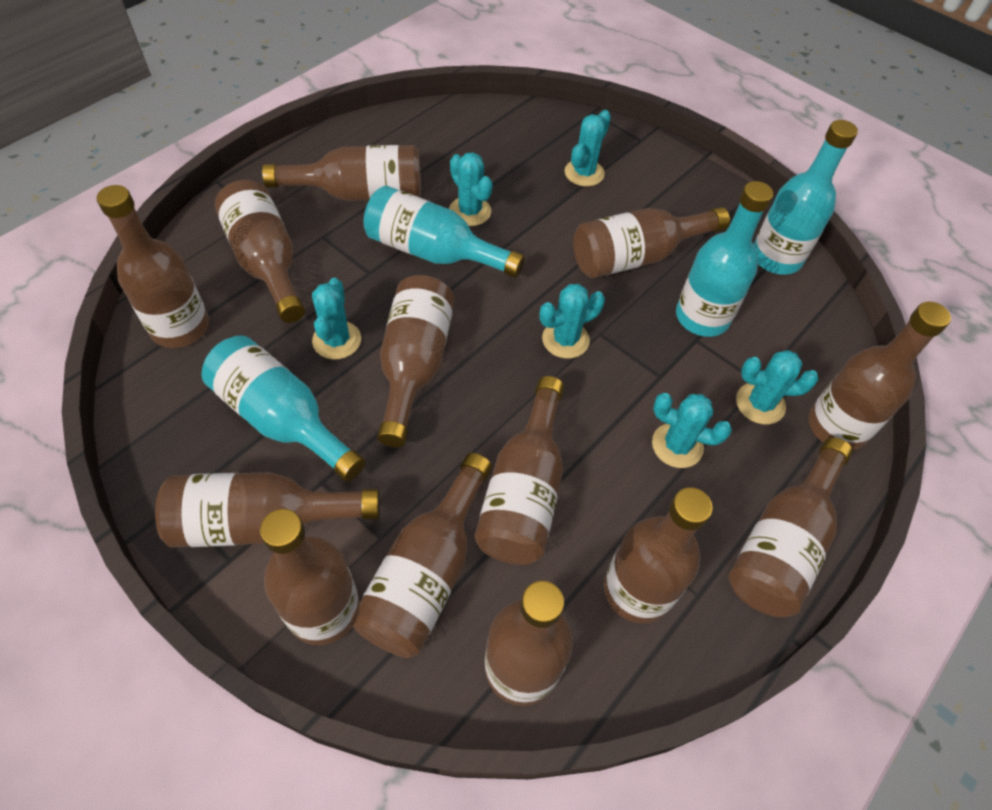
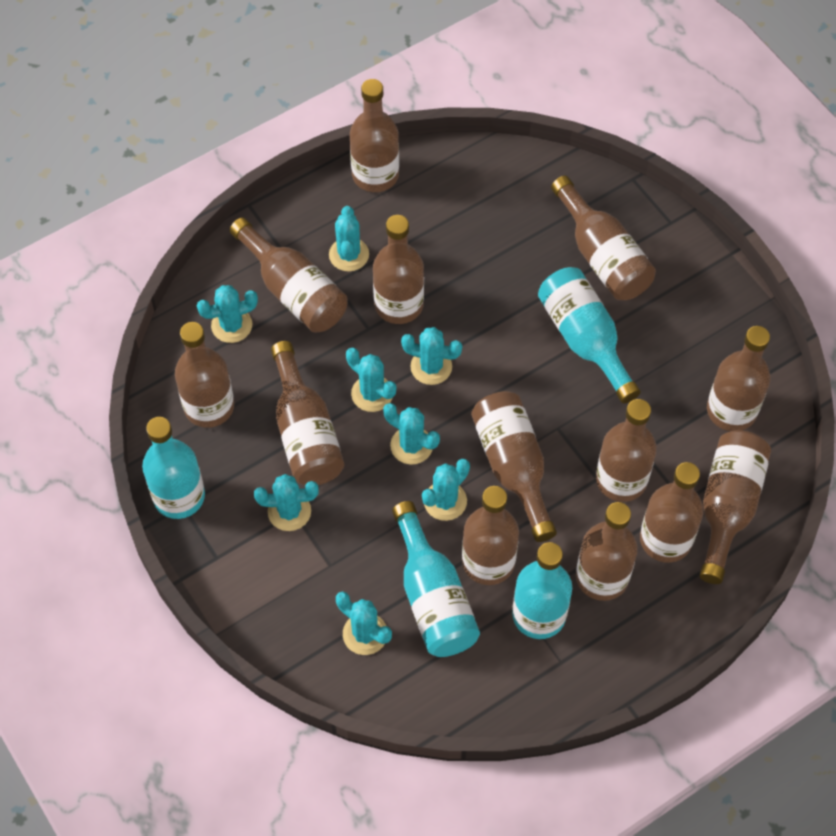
turquoise cactus: 6 -> 8

